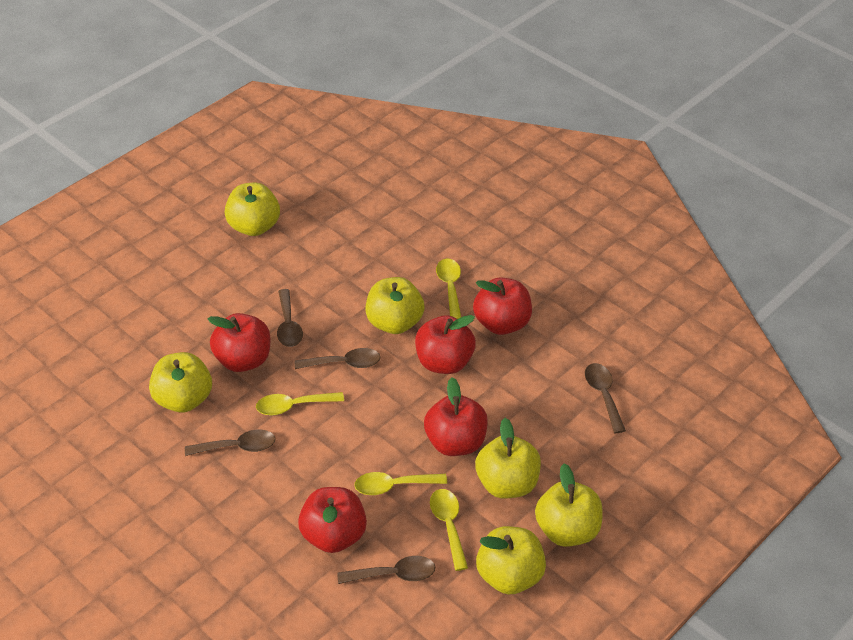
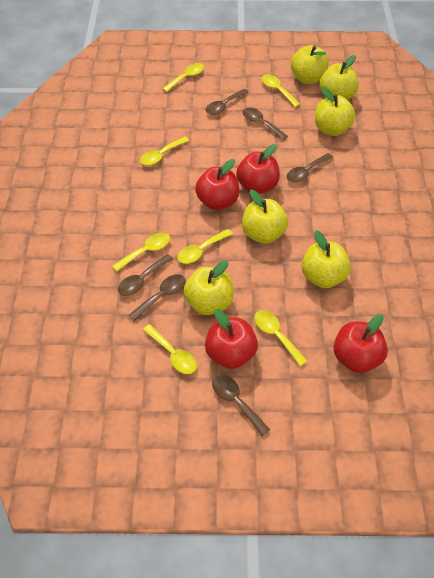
brown spoon: 5 -> 6
red apple: 5 -> 4
yellow spoon: 4 -> 7

